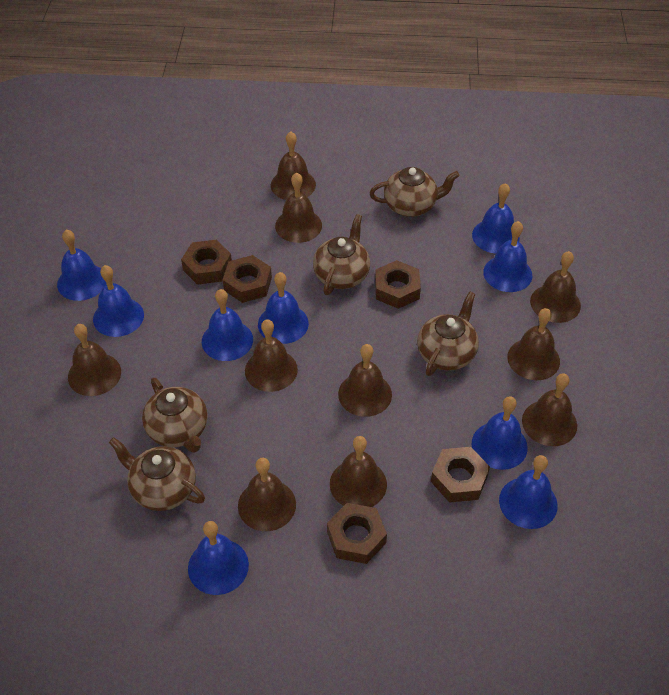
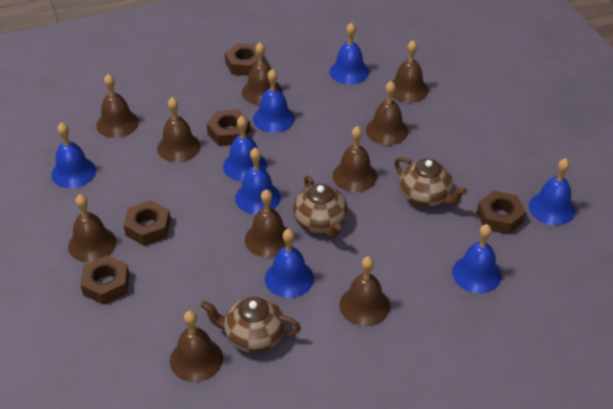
blue bell: 9 -> 8
brown teapot: 5 -> 3

